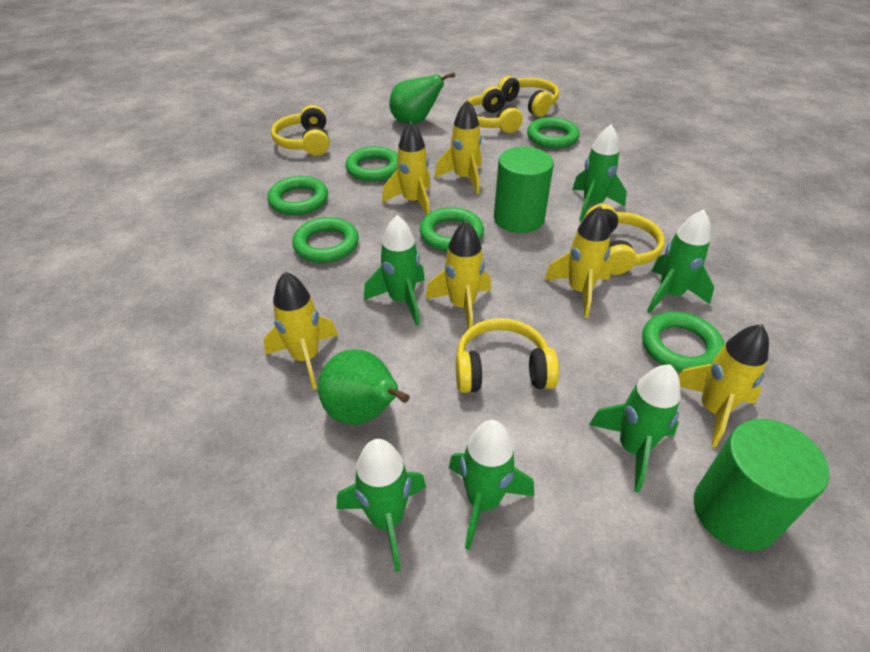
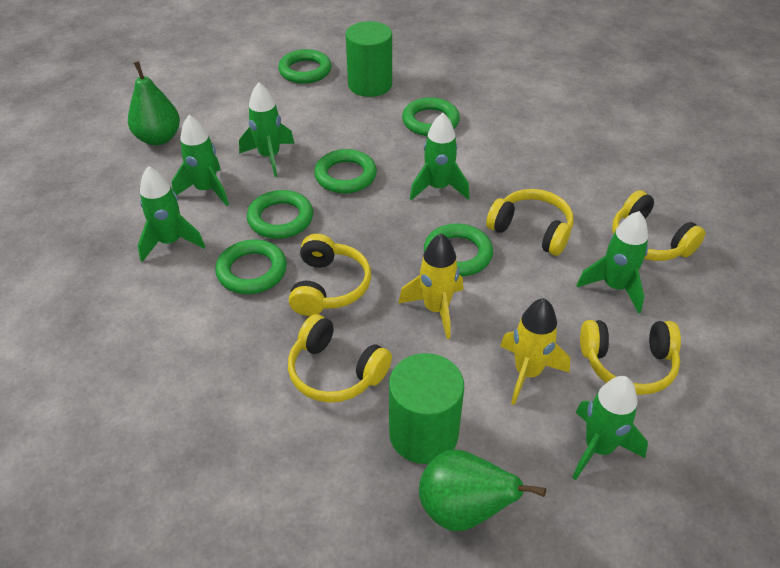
yellow rocket: 6 -> 2

